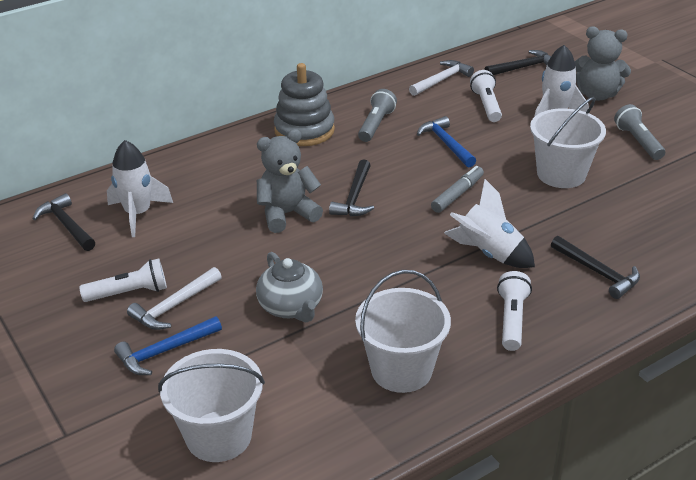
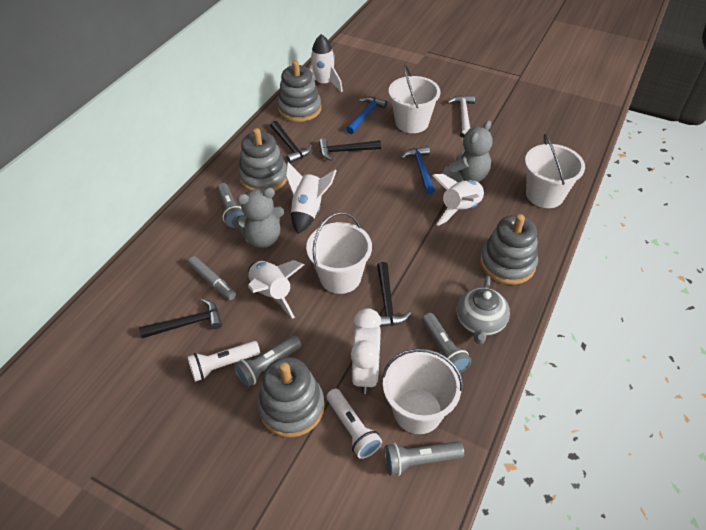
grey flashlight: 2 -> 4
grey stacking toy: 1 -> 4
white bucket: 3 -> 4
white clock: 0 -> 1
white flashlight: 3 -> 2
white hammer: 2 -> 1
white rocket: 3 -> 4

